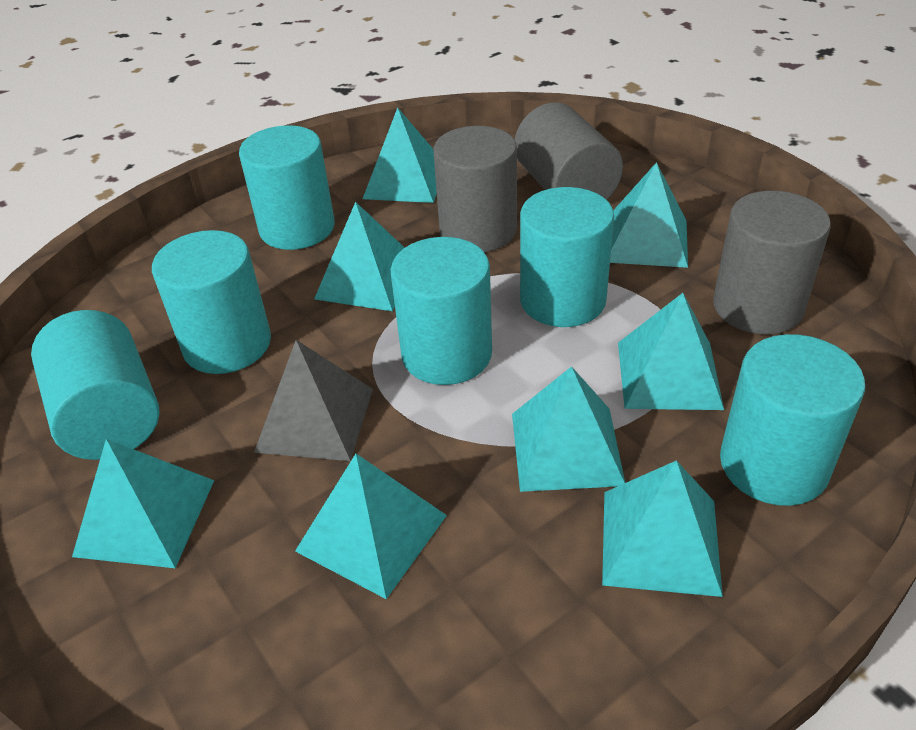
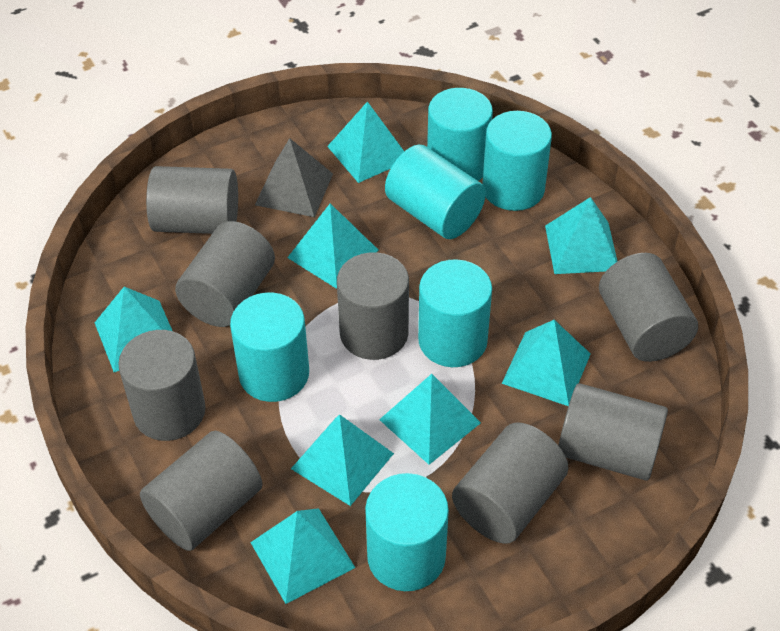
grey cylinder: 3 -> 8

